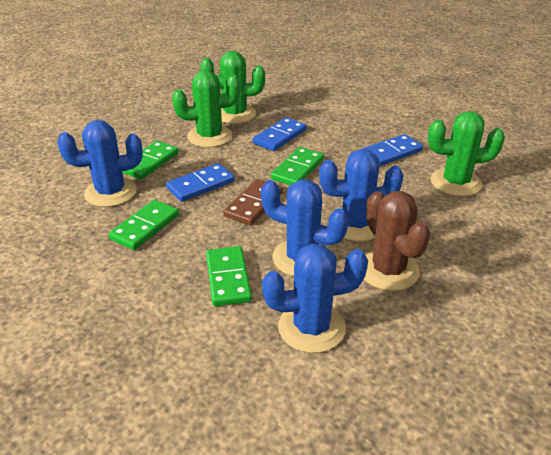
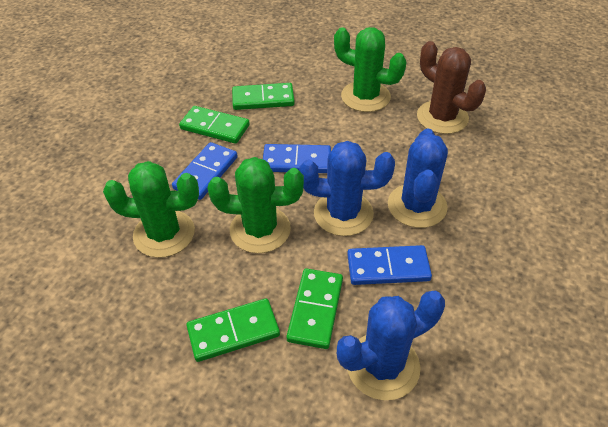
blue cactus: 4 -> 3
brown domino: 1 -> 0

